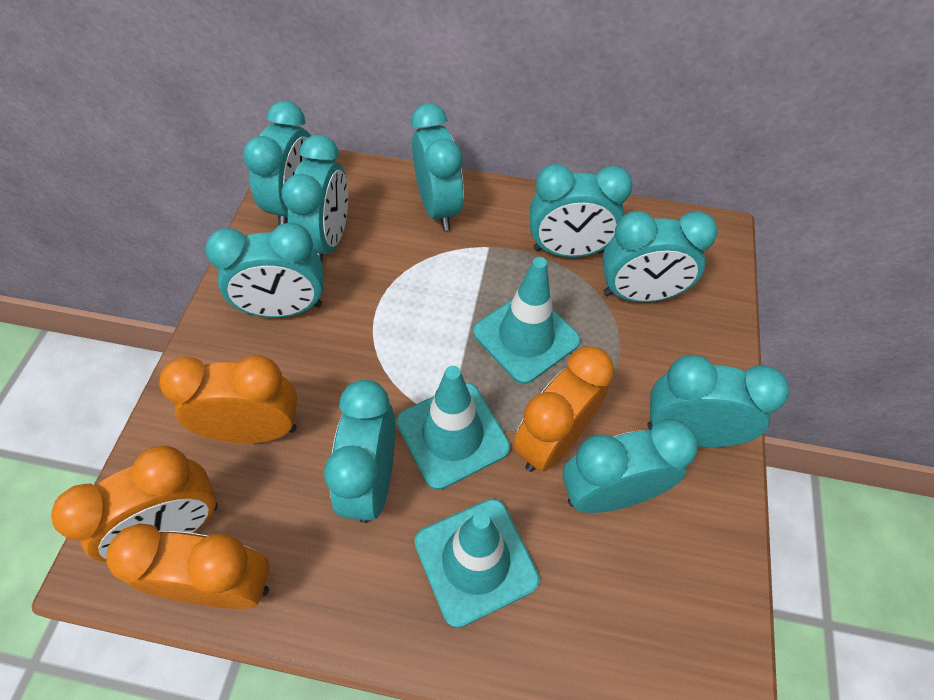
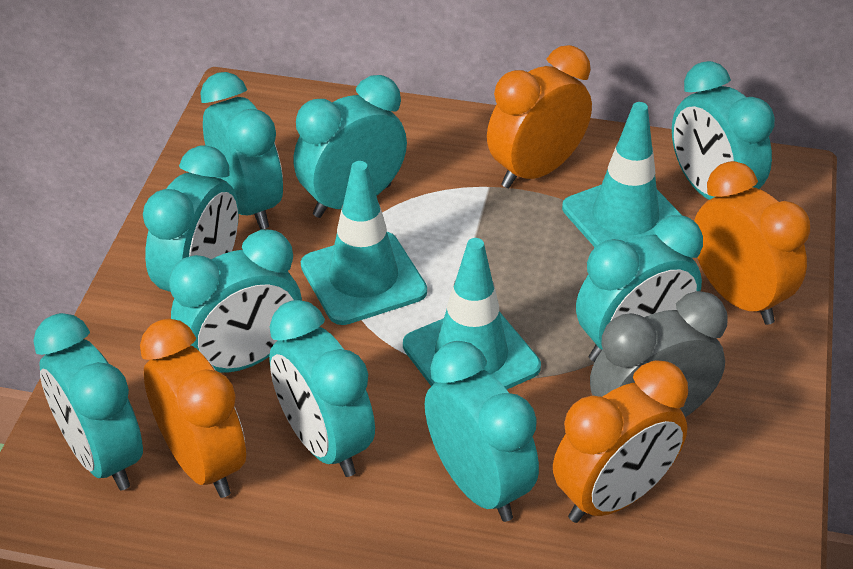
grey clock: 0 -> 1

